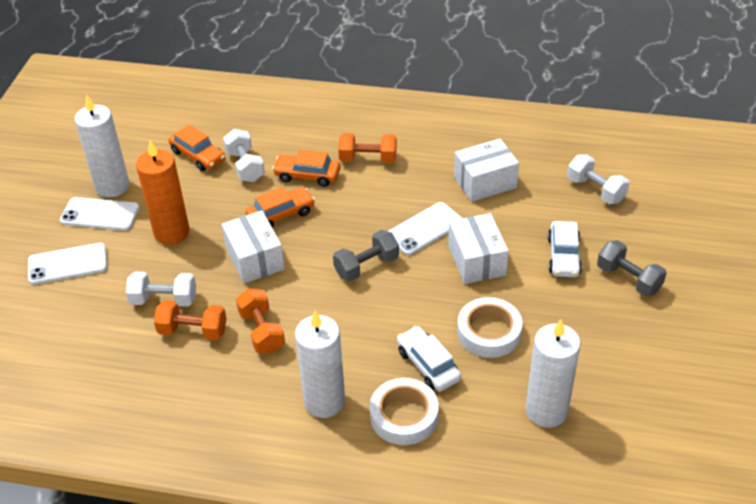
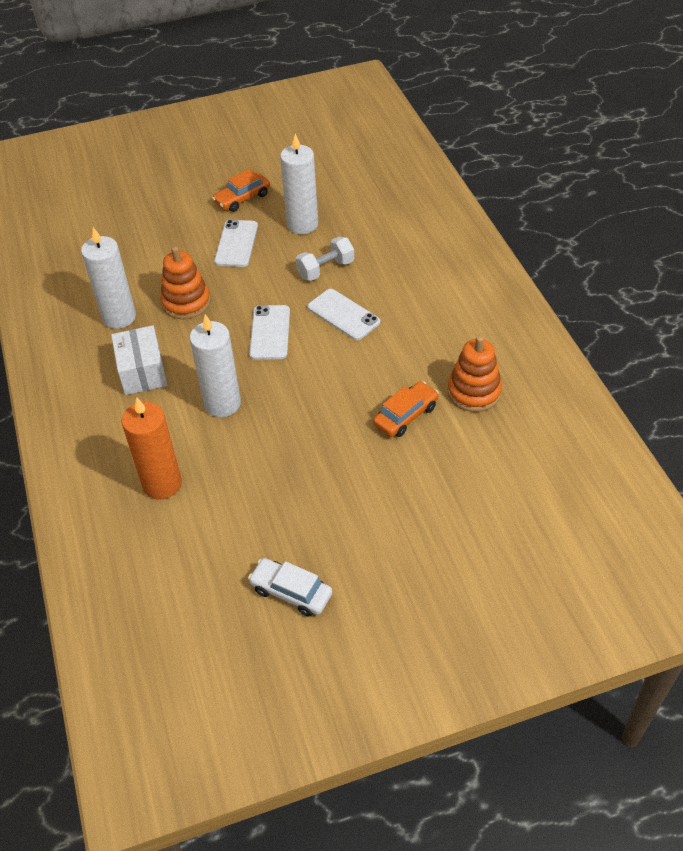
grey dumbbell: 2 -> 0
orange car: 3 -> 2
orange dumbbell: 3 -> 0
orange stacking toy: 0 -> 2
white box: 3 -> 1
white car: 2 -> 1
white dumbbell: 3 -> 1
white tape: 2 -> 0

